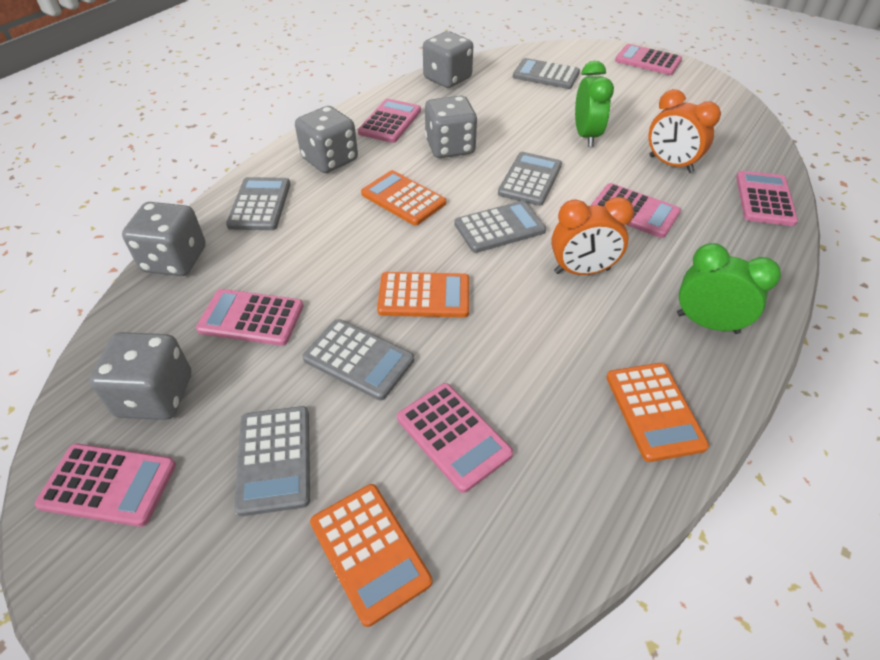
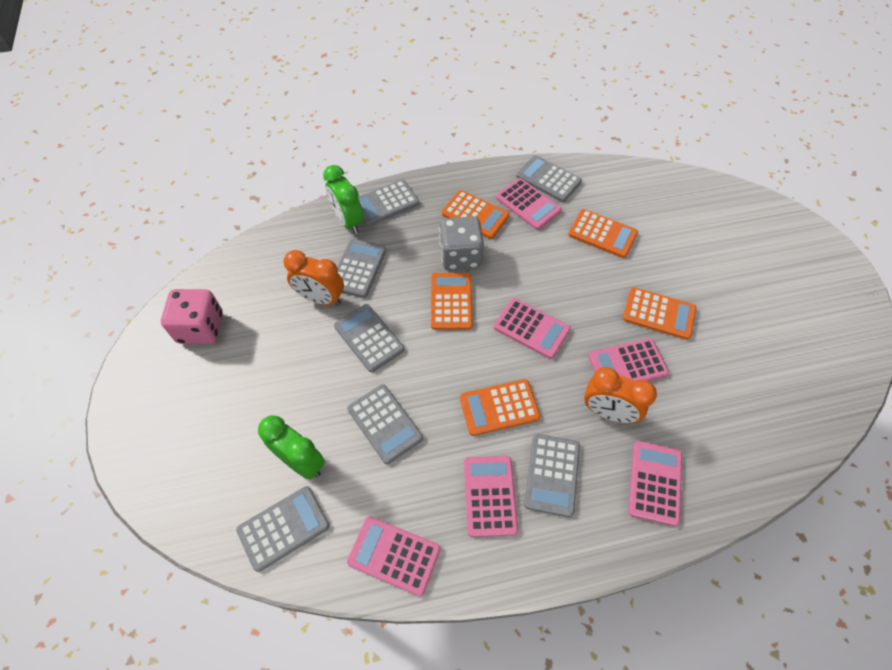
grey calculator: 6 -> 7
grey dice: 5 -> 1
orange calculator: 4 -> 5
pink calculator: 7 -> 6
pink dice: 0 -> 1

